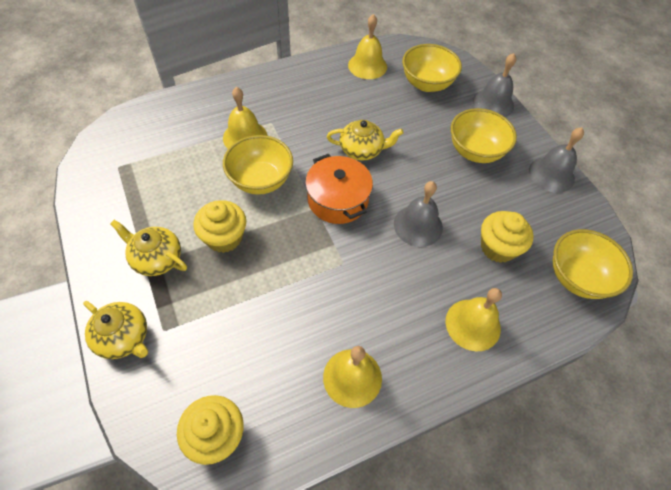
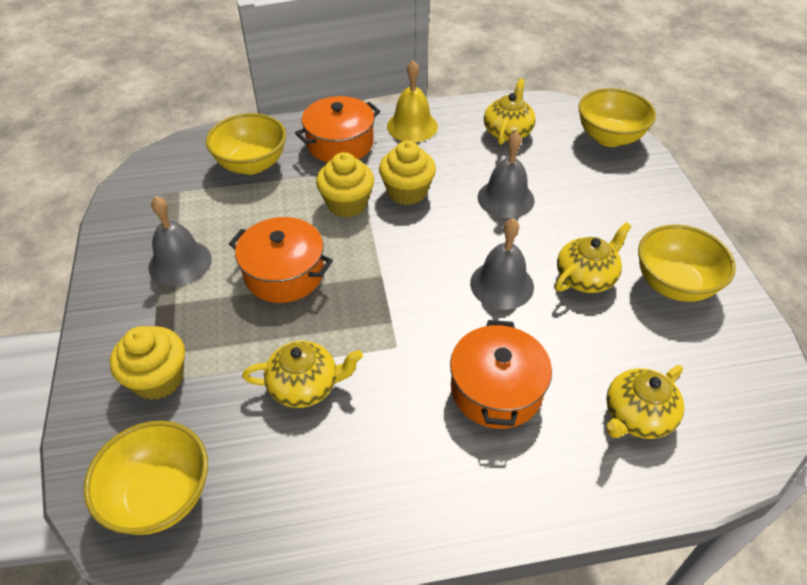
orange pot: 1 -> 3
yellow bell: 4 -> 1
yellow teapot: 3 -> 4

